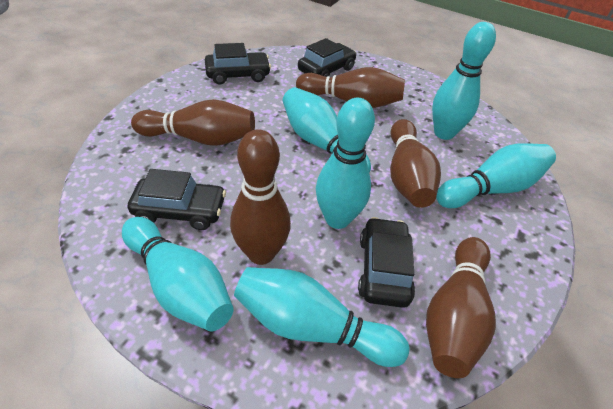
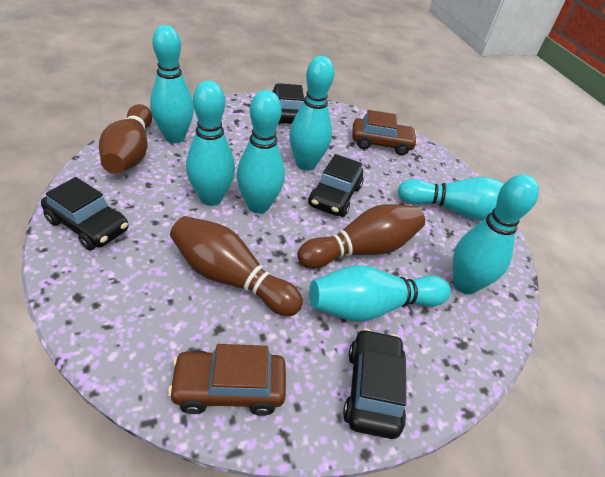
brown bowling pin: 5 -> 3
brown car: 0 -> 2
turquoise bowling pin: 6 -> 7

